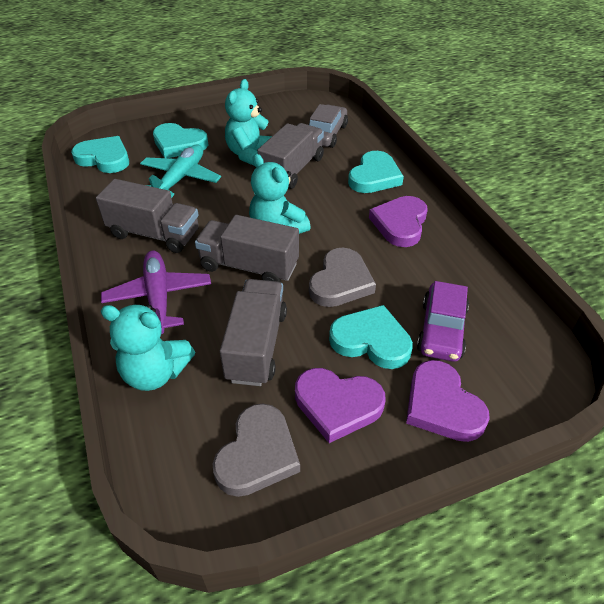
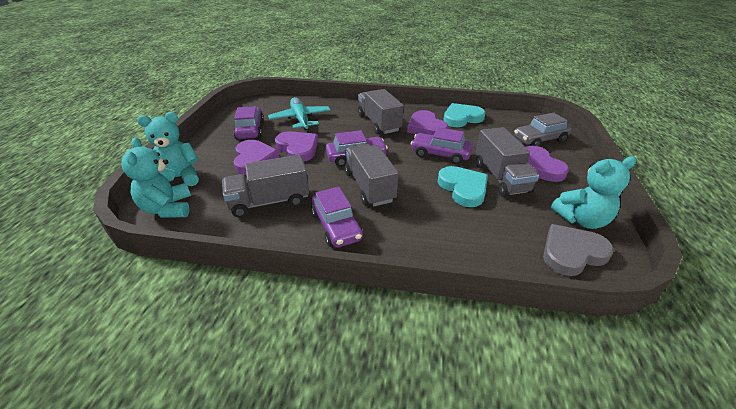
grey heart: 2 -> 1
purple car: 1 -> 4
purple heart: 3 -> 4
purple plane: 1 -> 0
turquoise heart: 4 -> 2

